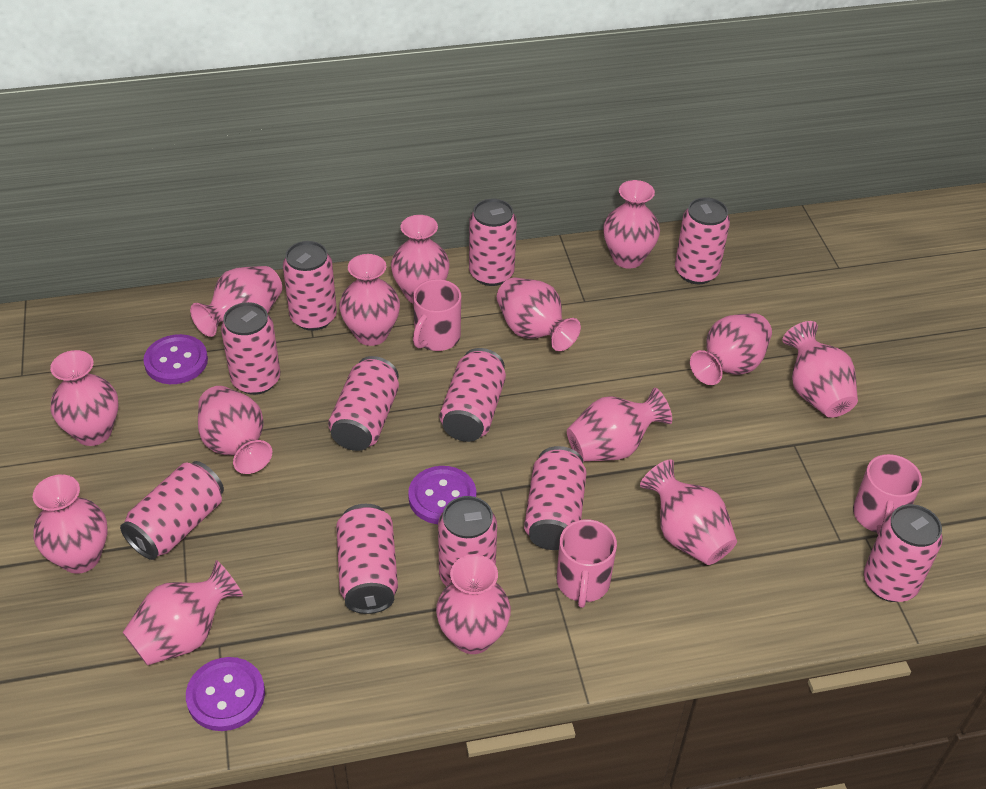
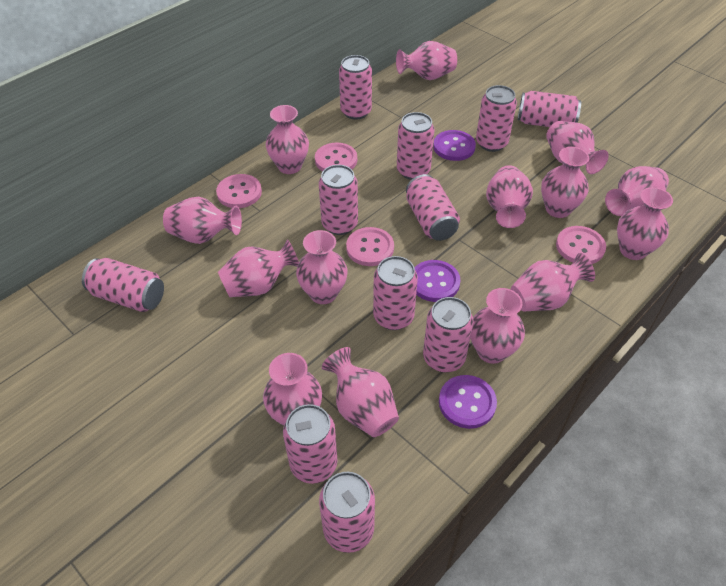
pink button: 0 -> 4
pink mug: 3 -> 0

